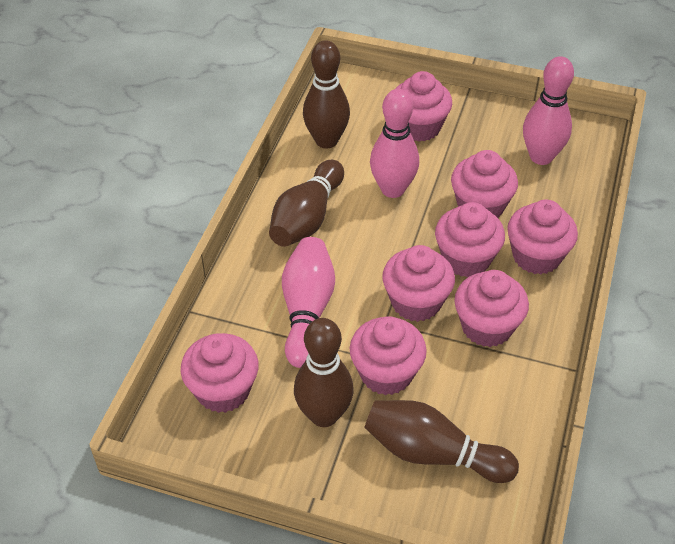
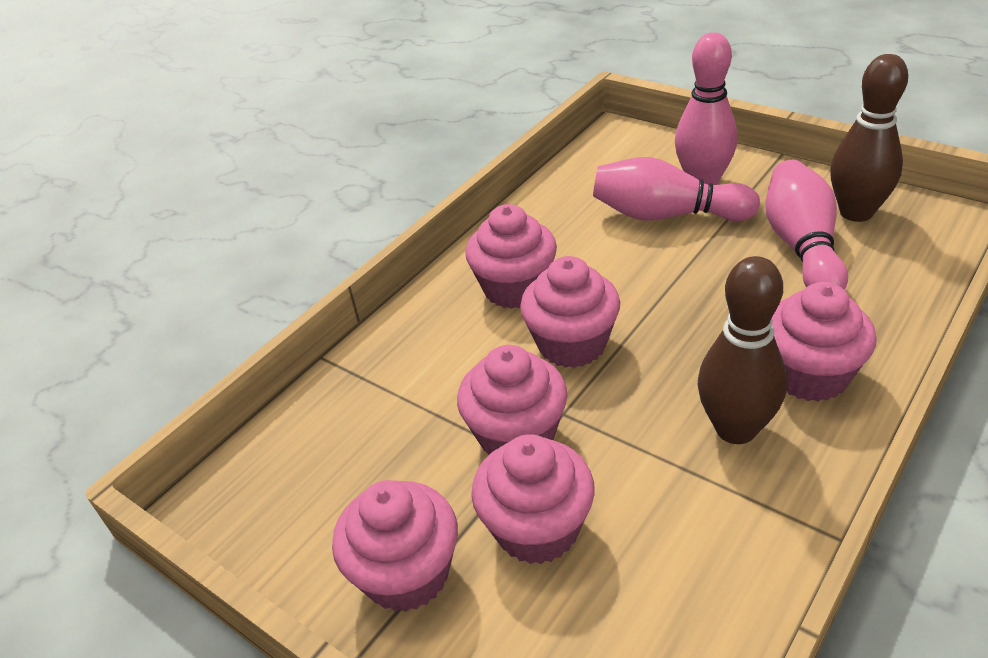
brown bowling pin: 4 -> 2
pink cupcake: 8 -> 6

